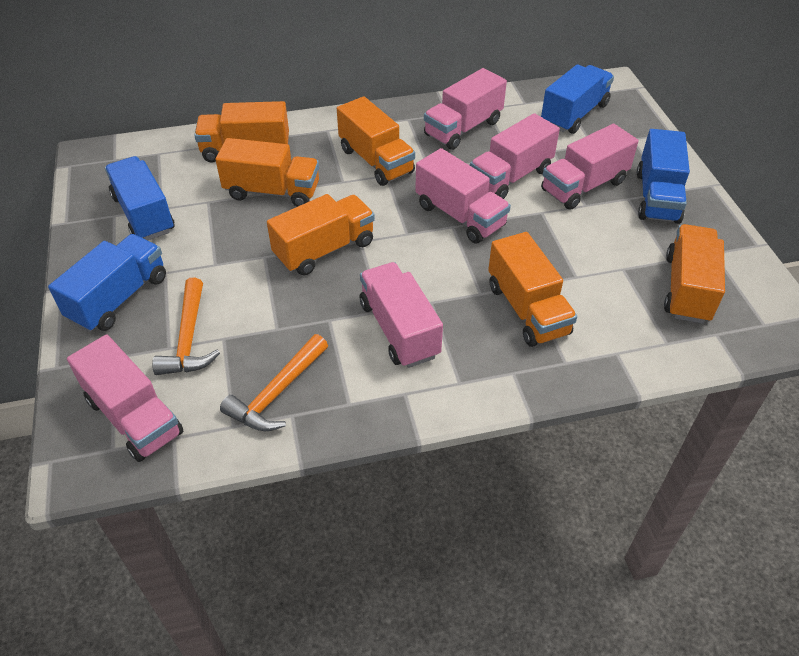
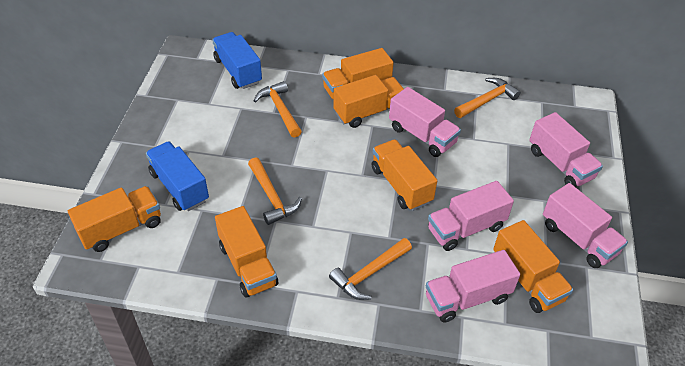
blue truck: 4 -> 2
orange hammer: 2 -> 4
pink truck: 6 -> 5

